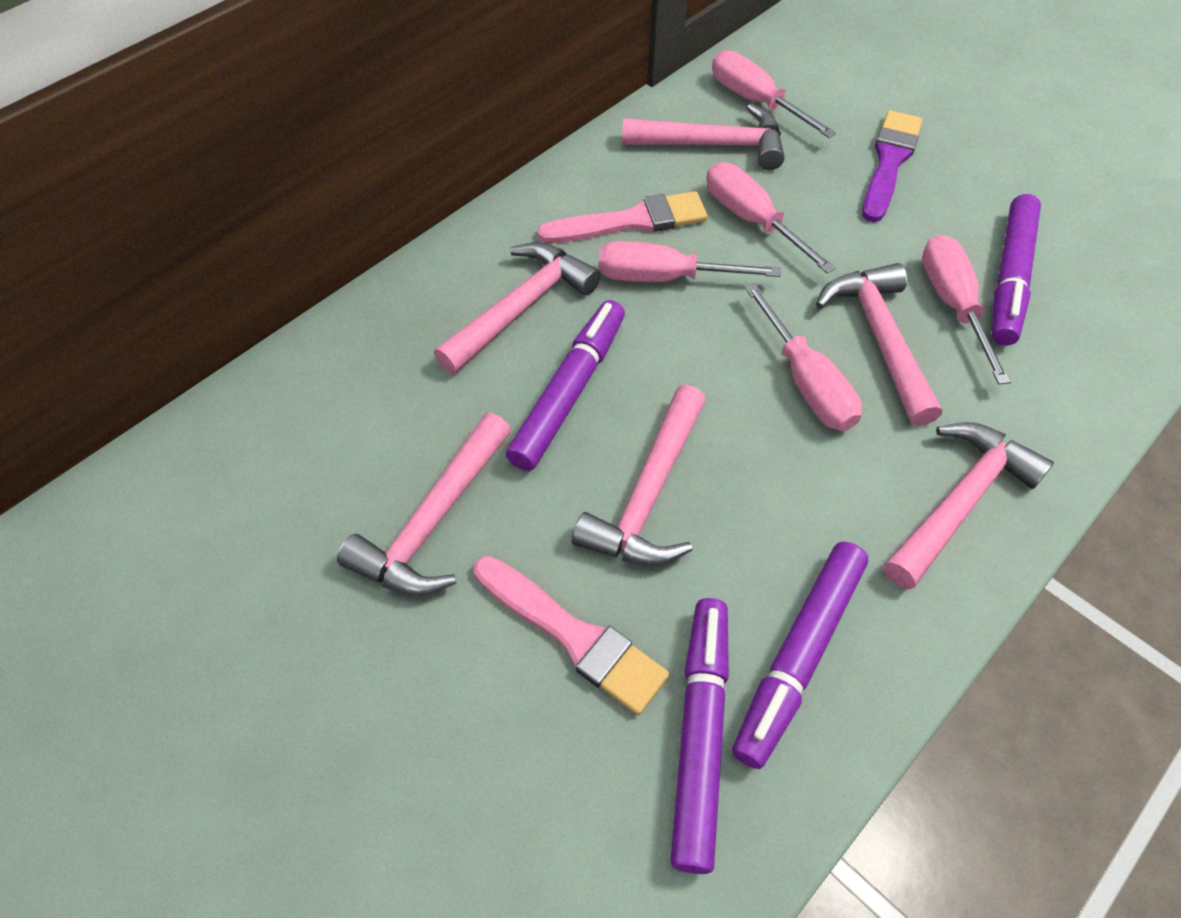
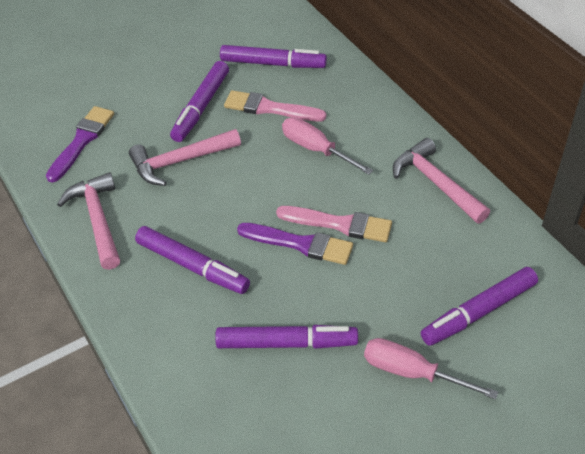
pink hammer: 6 -> 3
pink screwdriver: 5 -> 2
purple brush: 1 -> 2
purple marker: 4 -> 5

